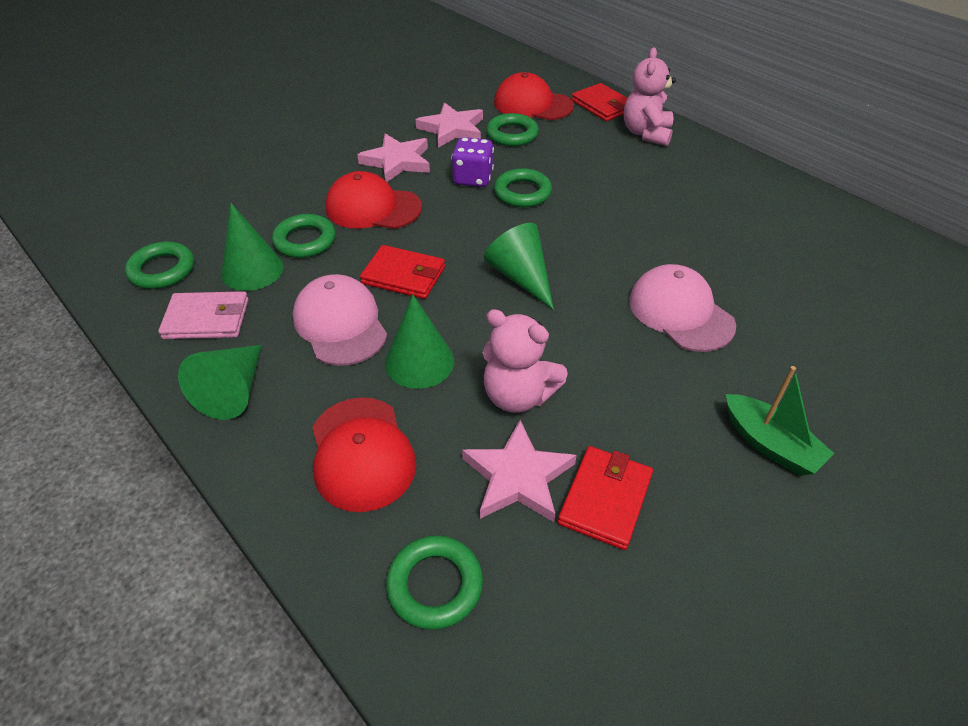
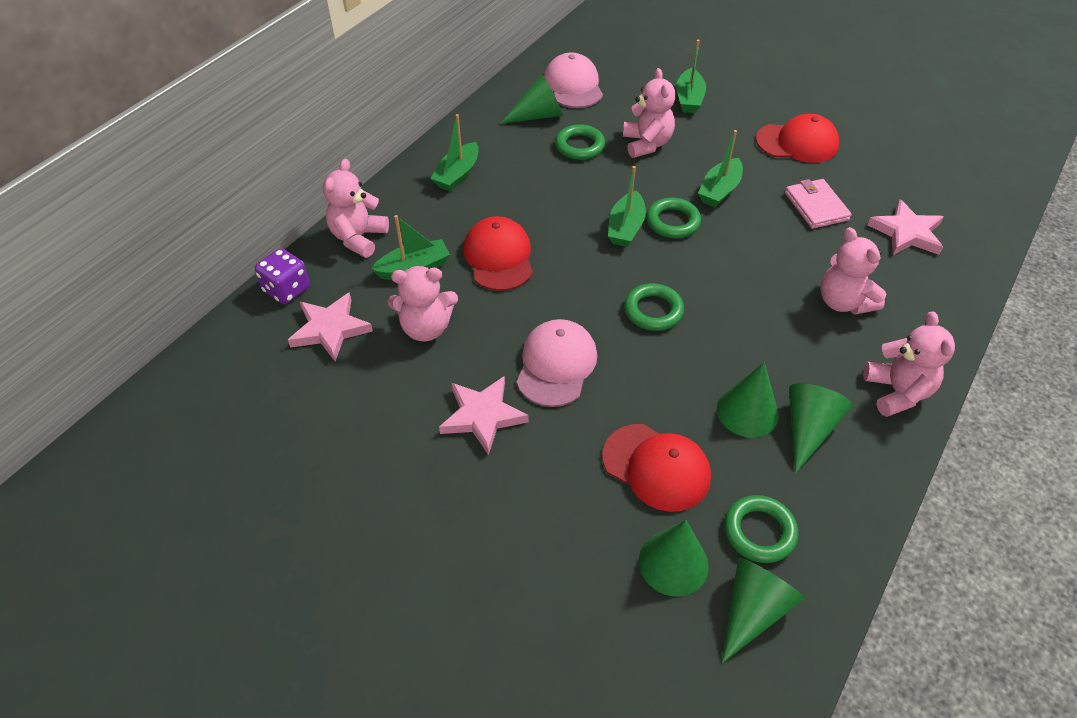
green boat: 1 -> 5
green cone: 4 -> 5
green ring: 5 -> 4
pink teddy bear: 2 -> 5
red wallet: 3 -> 0

